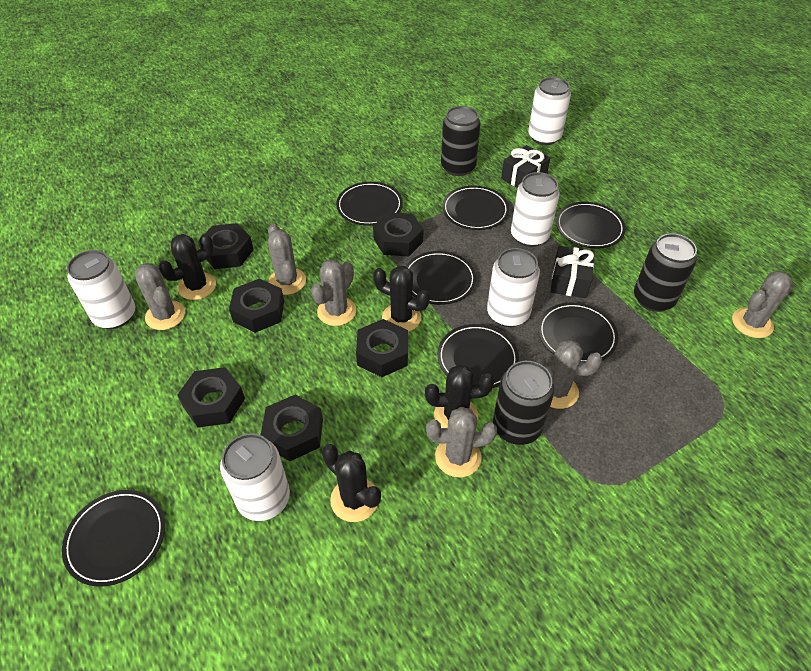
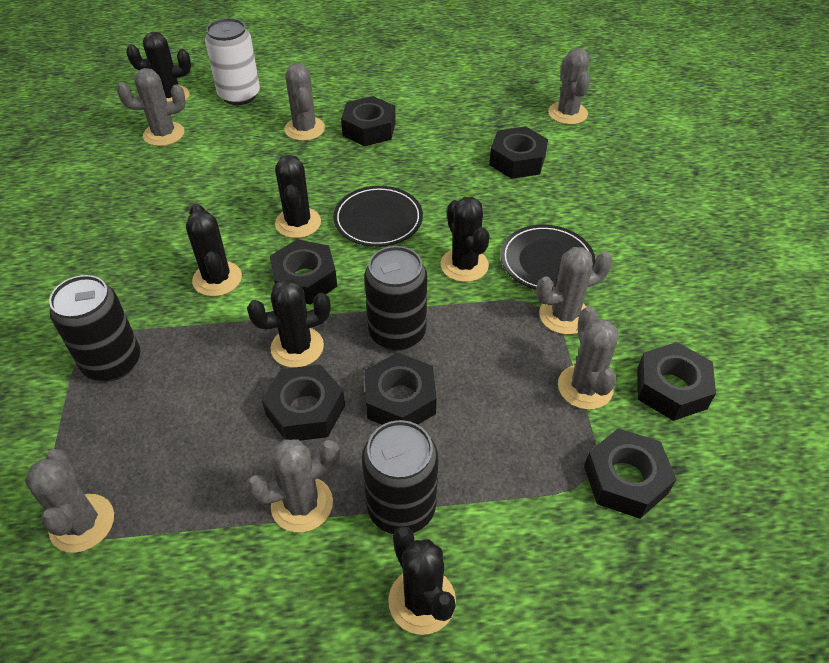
black cactus: 4 -> 6
black gift: 2 -> 0
black nut: 6 -> 7
black plate: 7 -> 2
grey cactus: 6 -> 7
white can: 5 -> 1

